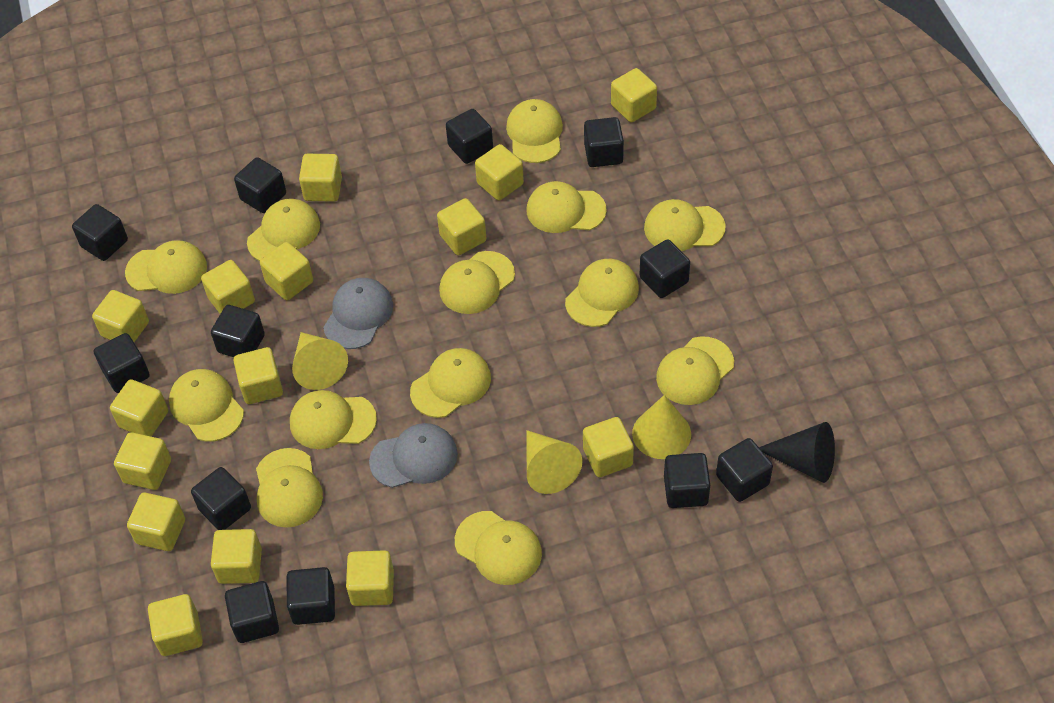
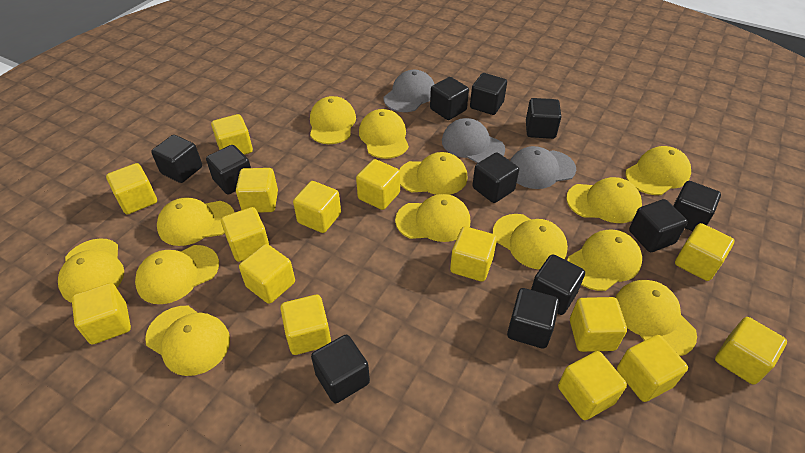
black cone: 1 -> 0
black cube: 12 -> 11
grey cap: 2 -> 3
yellow cone: 3 -> 0

